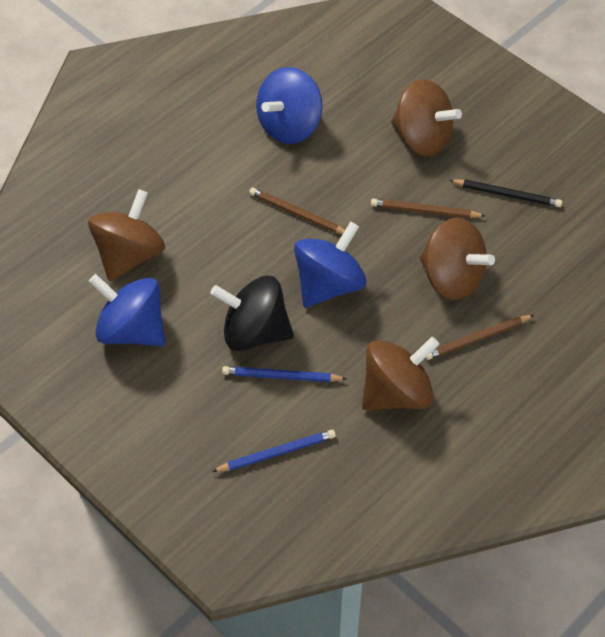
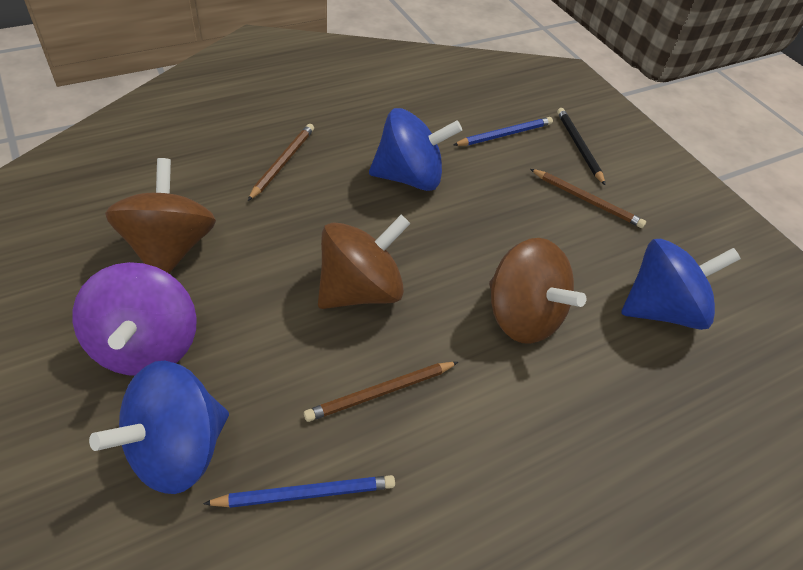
black spinning top: 1 -> 0
brown spinning top: 4 -> 3
purple spinning top: 0 -> 1

